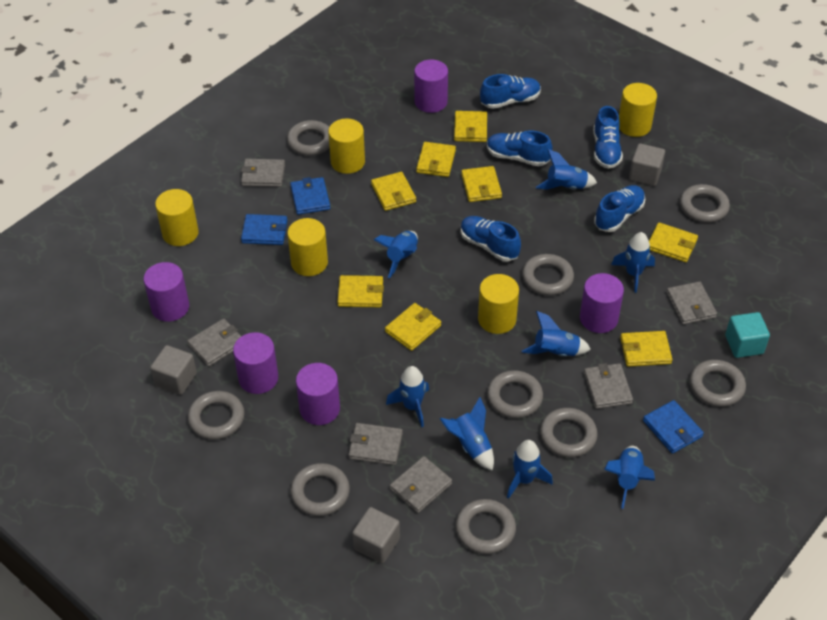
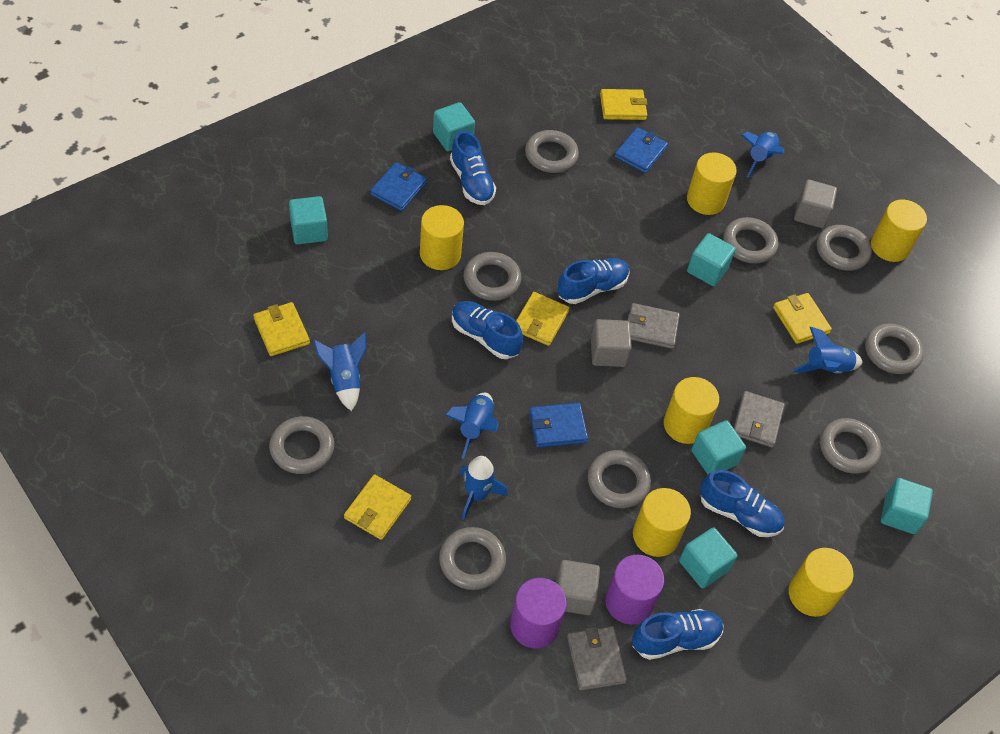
blue rocket: 8 -> 5
grey wallet: 6 -> 3
purple cylinder: 5 -> 2
turquoise cube: 1 -> 6
yellow cylinder: 5 -> 6
yellow wallet: 8 -> 5

